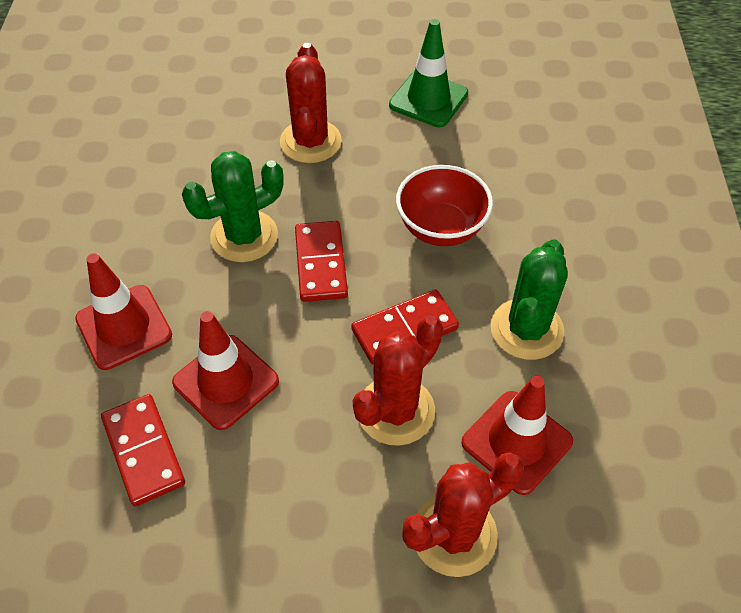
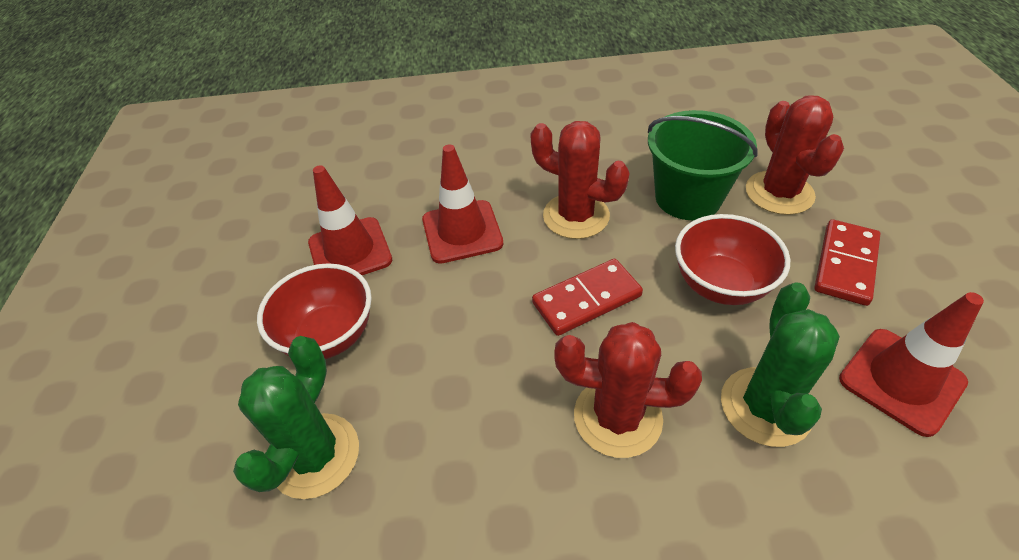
green bucket: 0 -> 1
green traffic cone: 1 -> 0
red bowl: 1 -> 2
red domino: 3 -> 2

